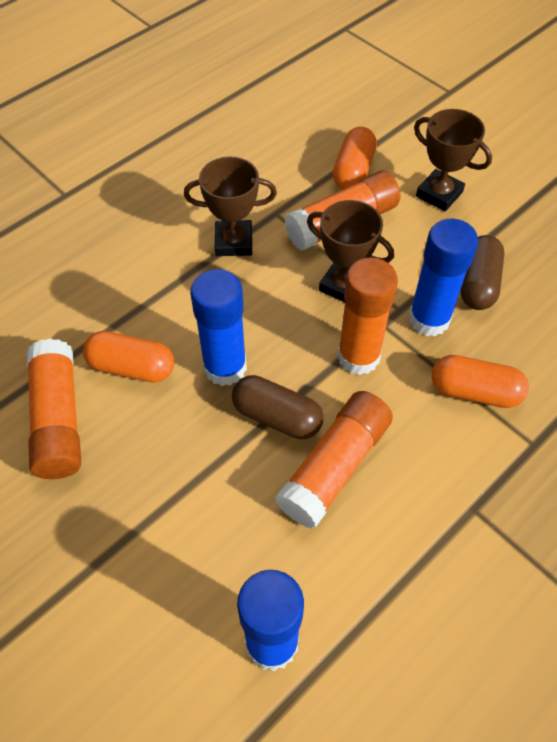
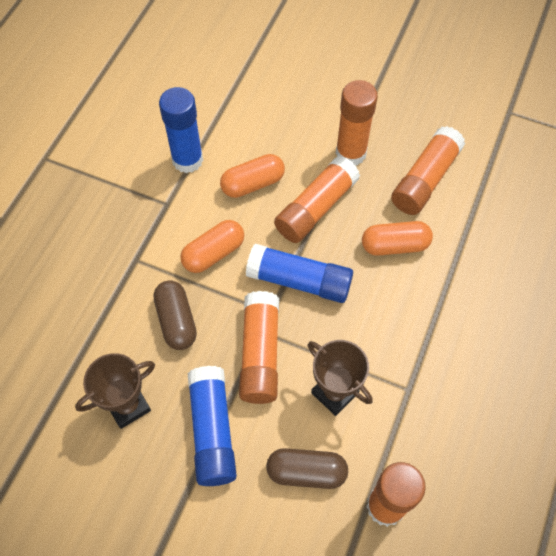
brown trophy: 3 -> 2
orange glue stick: 4 -> 5

